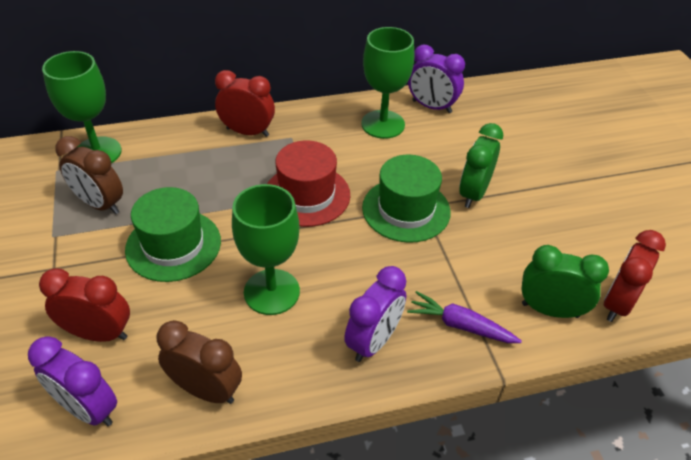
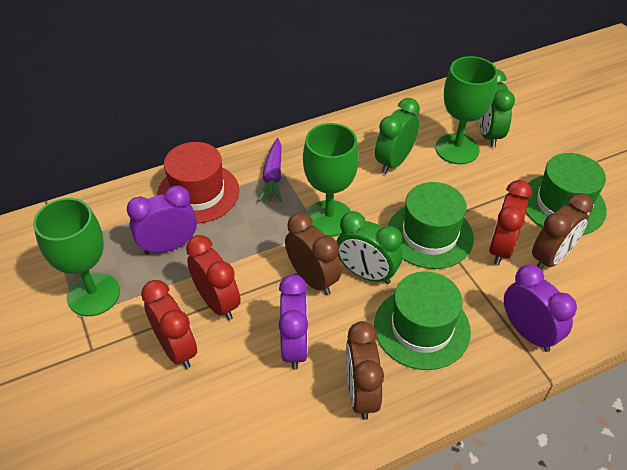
brown clock: 2 -> 3
green clock: 2 -> 3
green hat: 2 -> 3

